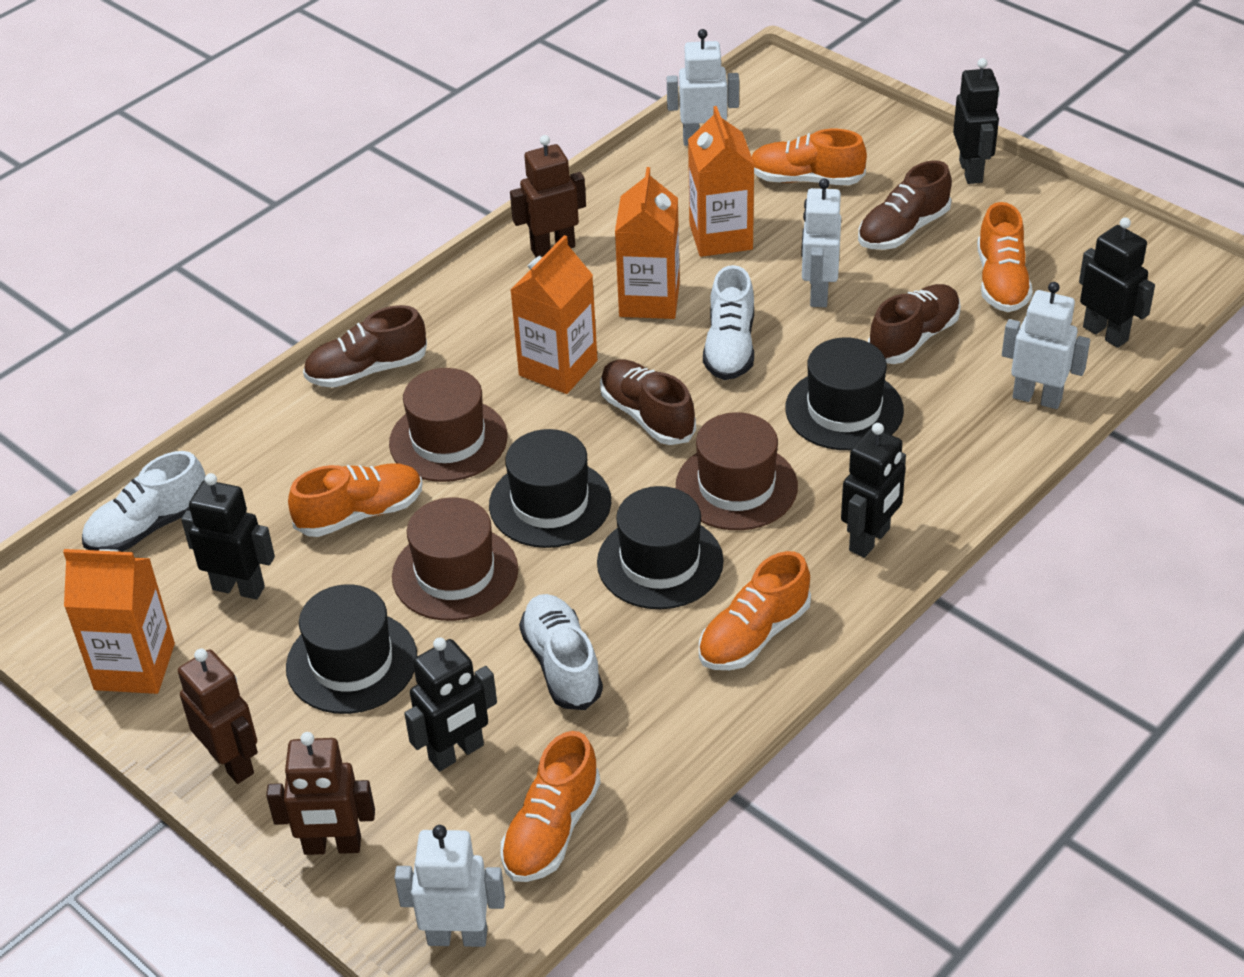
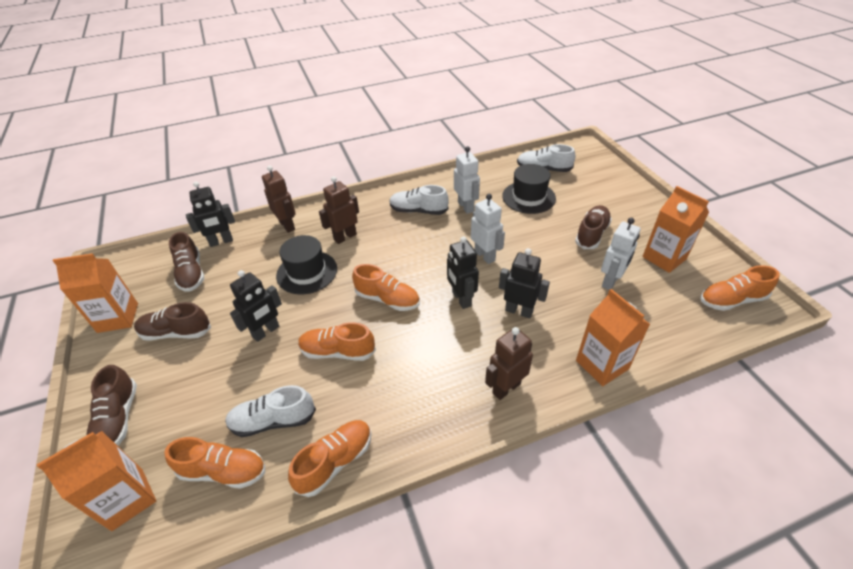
black hat: 4 -> 2
black robot: 5 -> 4
brown hat: 3 -> 0
white robot: 4 -> 3

